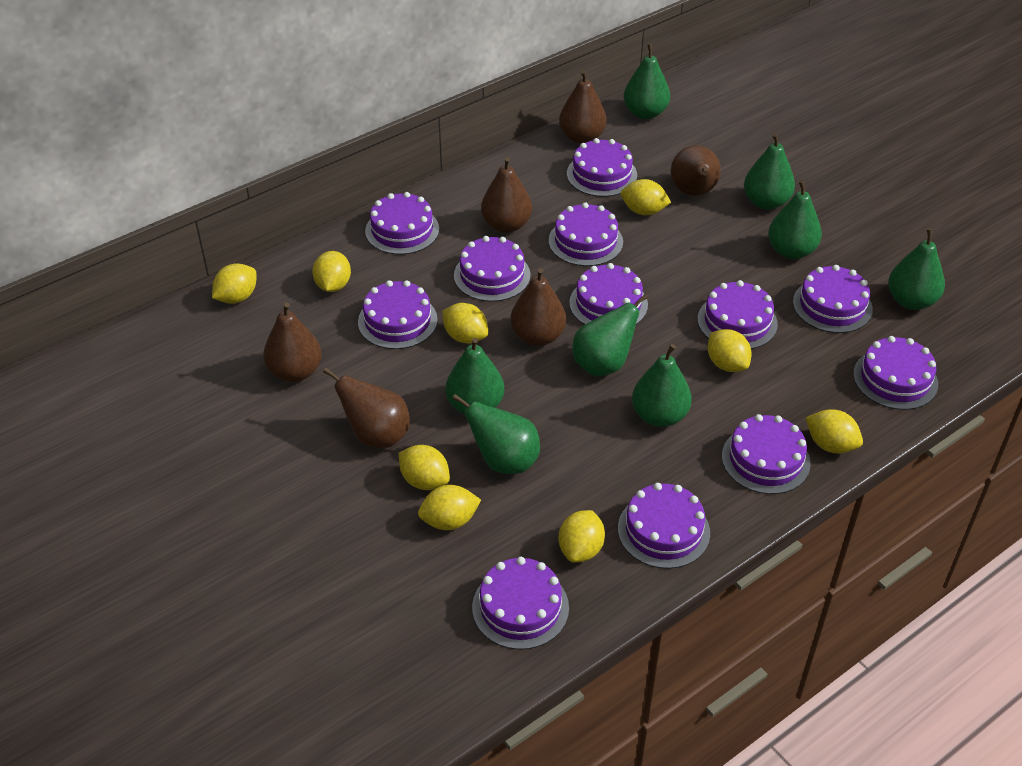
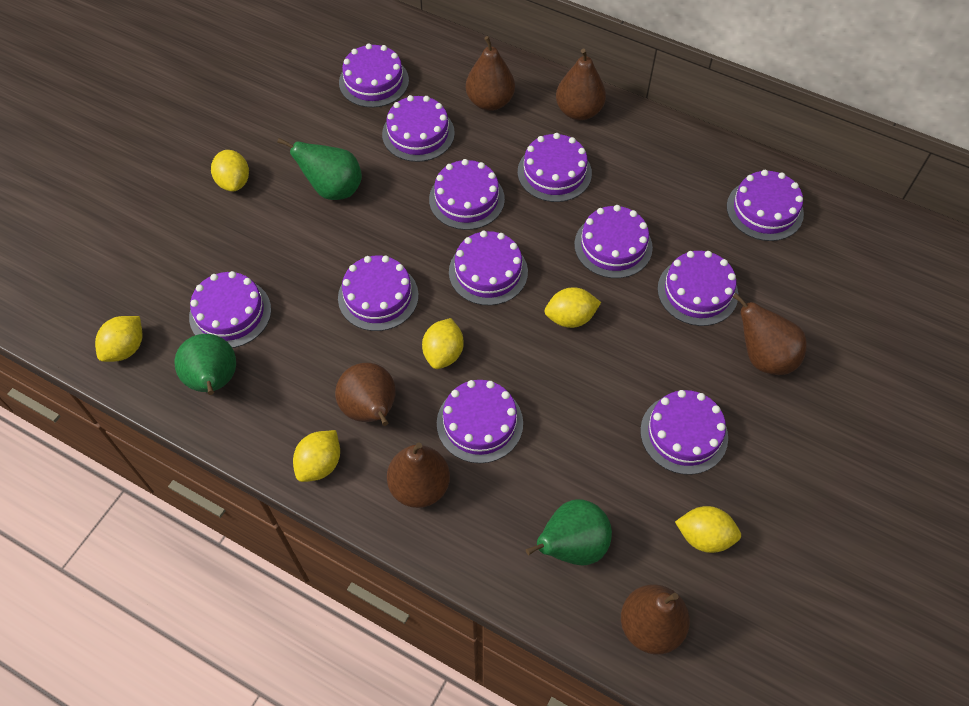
green pear: 8 -> 3
yellow lemon: 9 -> 6

